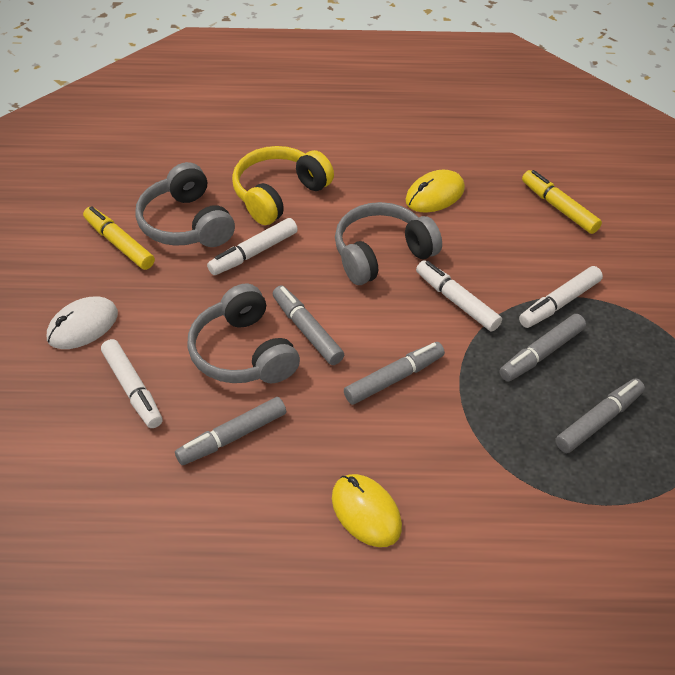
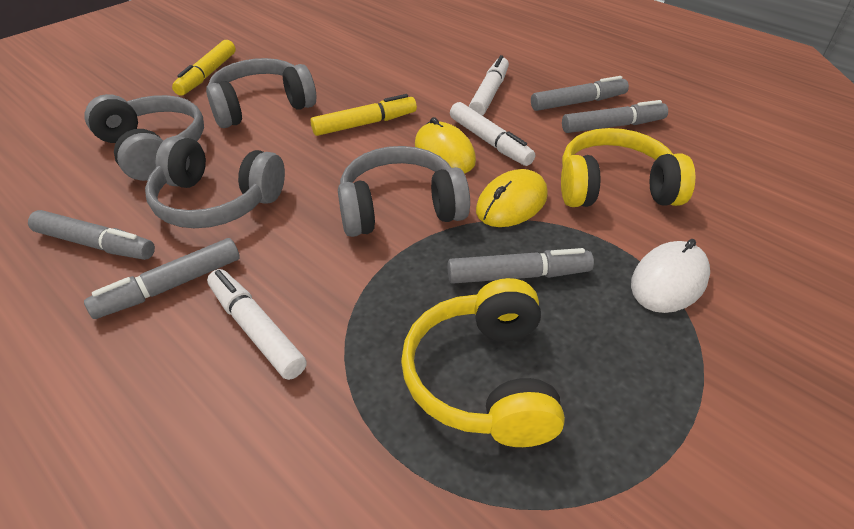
grey headphones: 3 -> 4
white marker: 4 -> 3
yellow headphones: 1 -> 2

